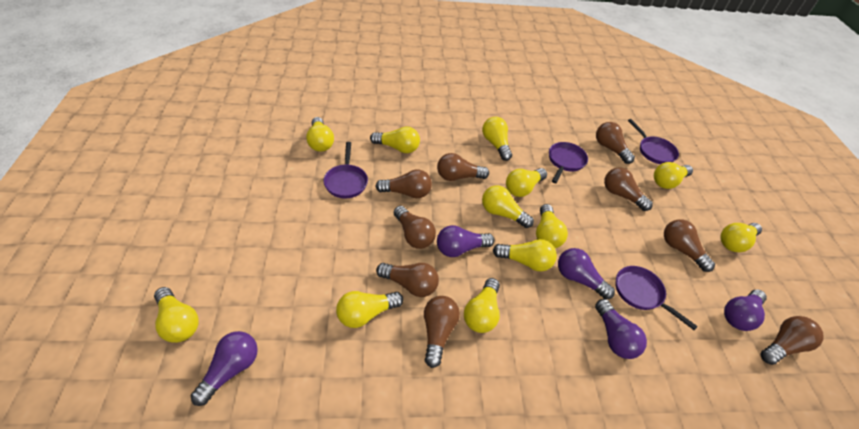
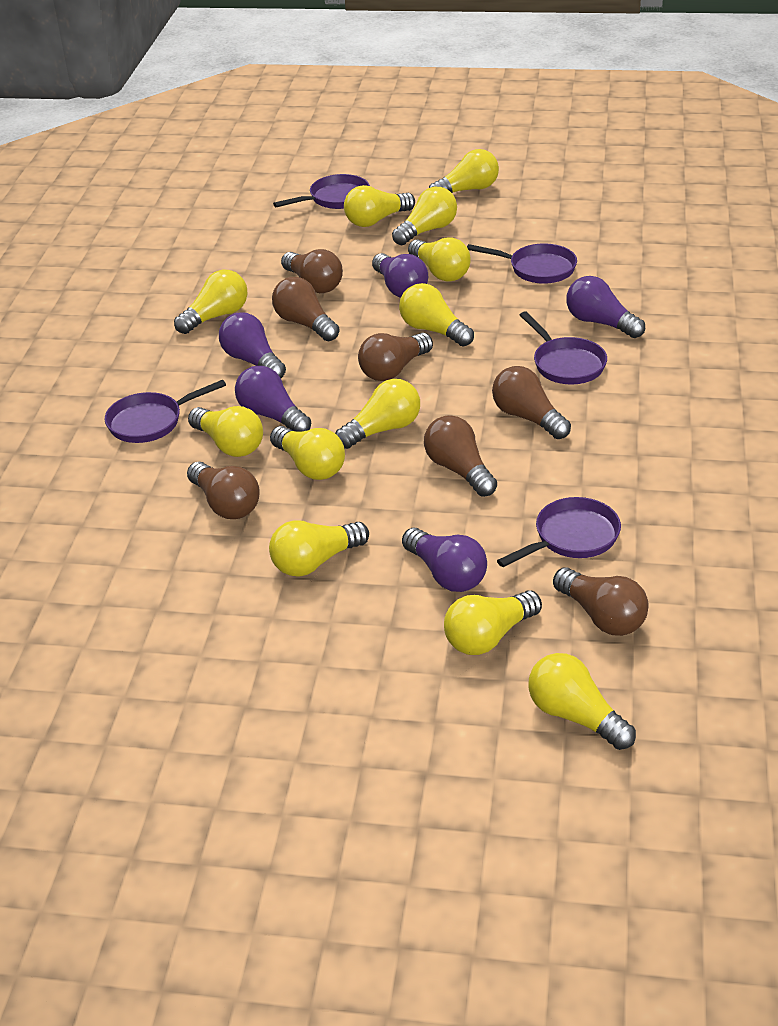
brown light bulb: 9 -> 7
purple pan: 4 -> 5

